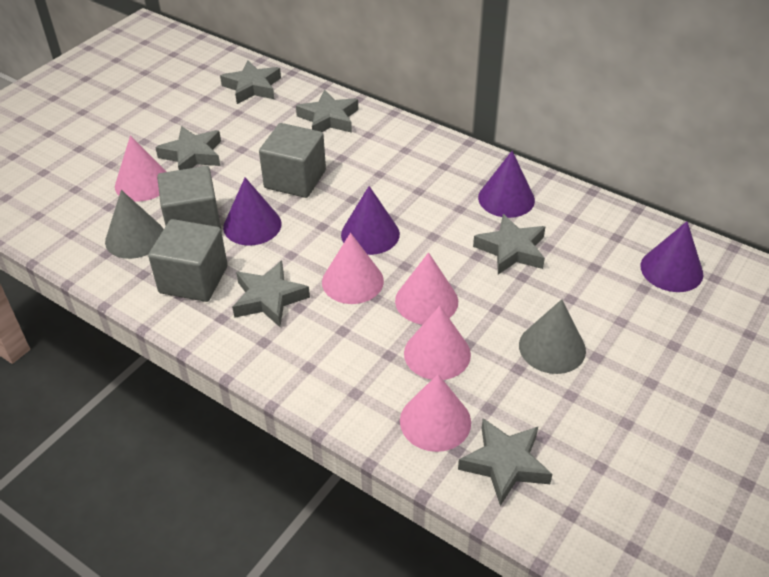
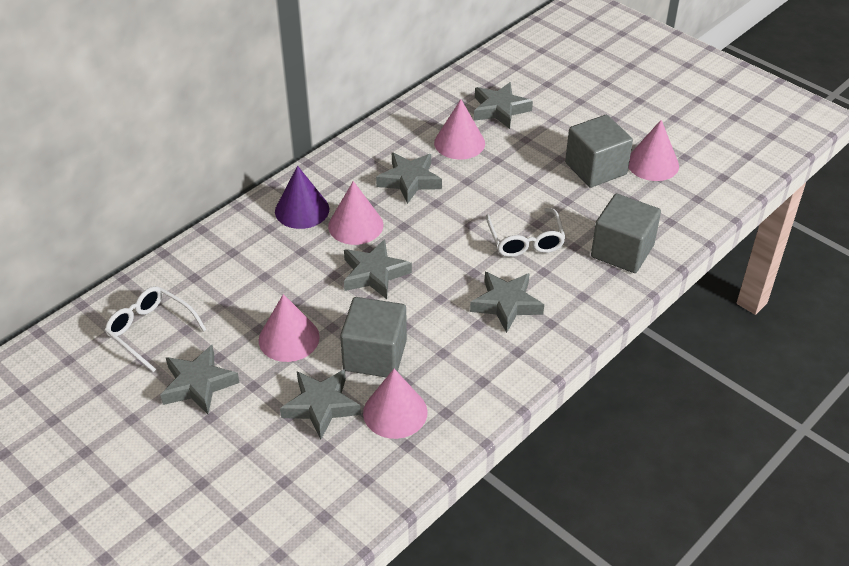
grey cone: 2 -> 0
purple cone: 4 -> 1
white glasses: 0 -> 2

